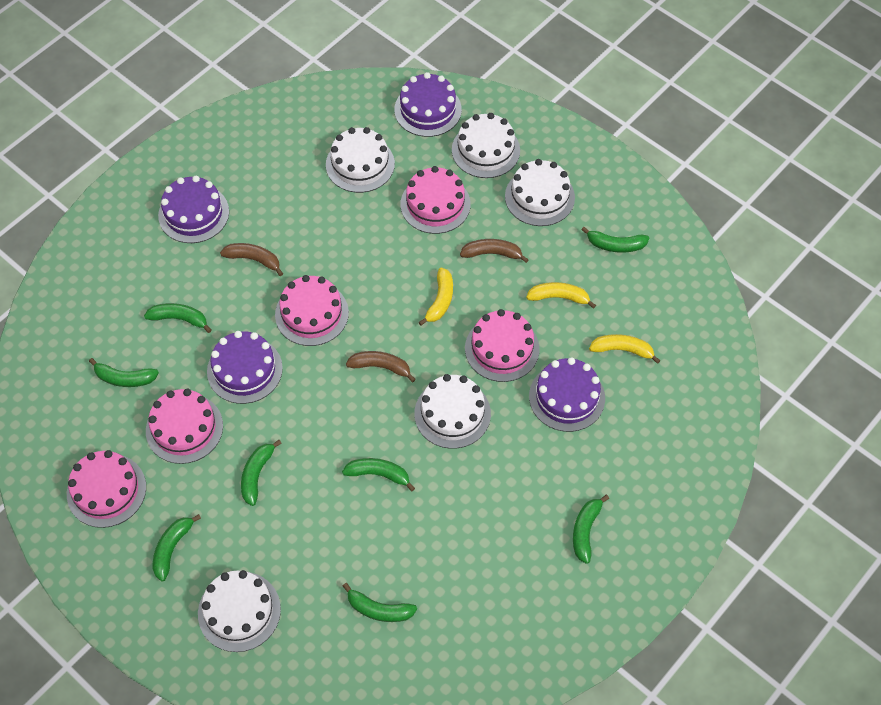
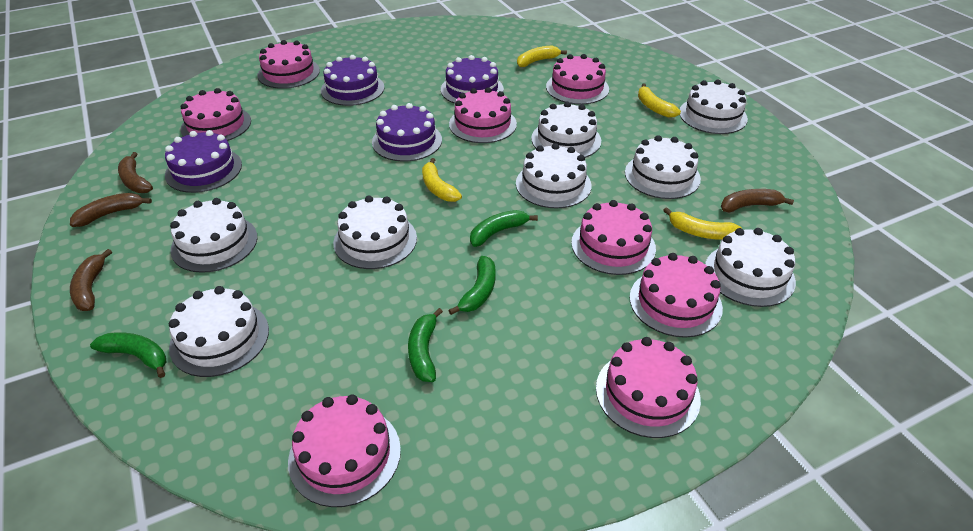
brown banana: 3 -> 4
green banana: 8 -> 4
pink cake: 5 -> 8
white cake: 5 -> 8
yellow banana: 3 -> 4

